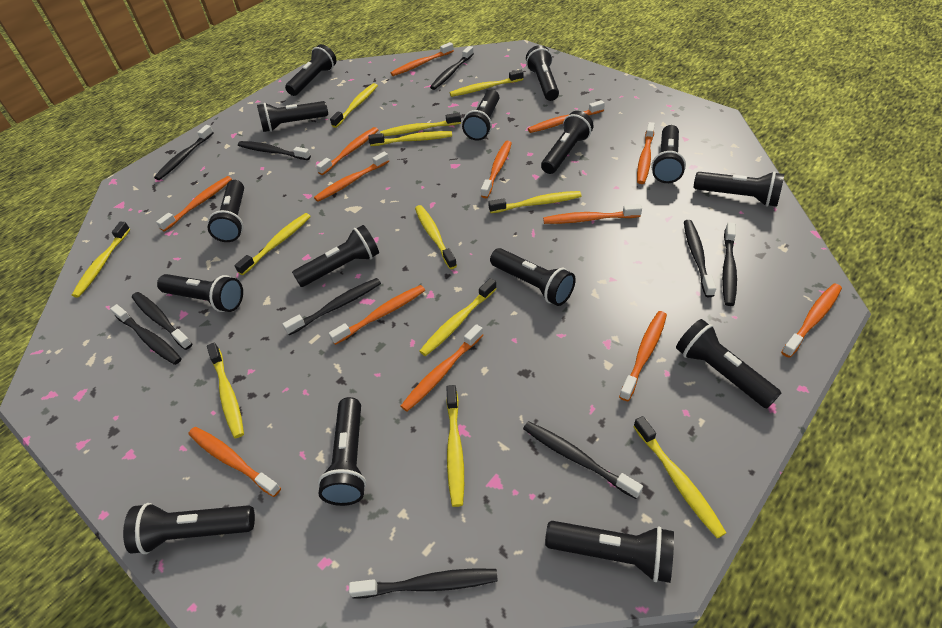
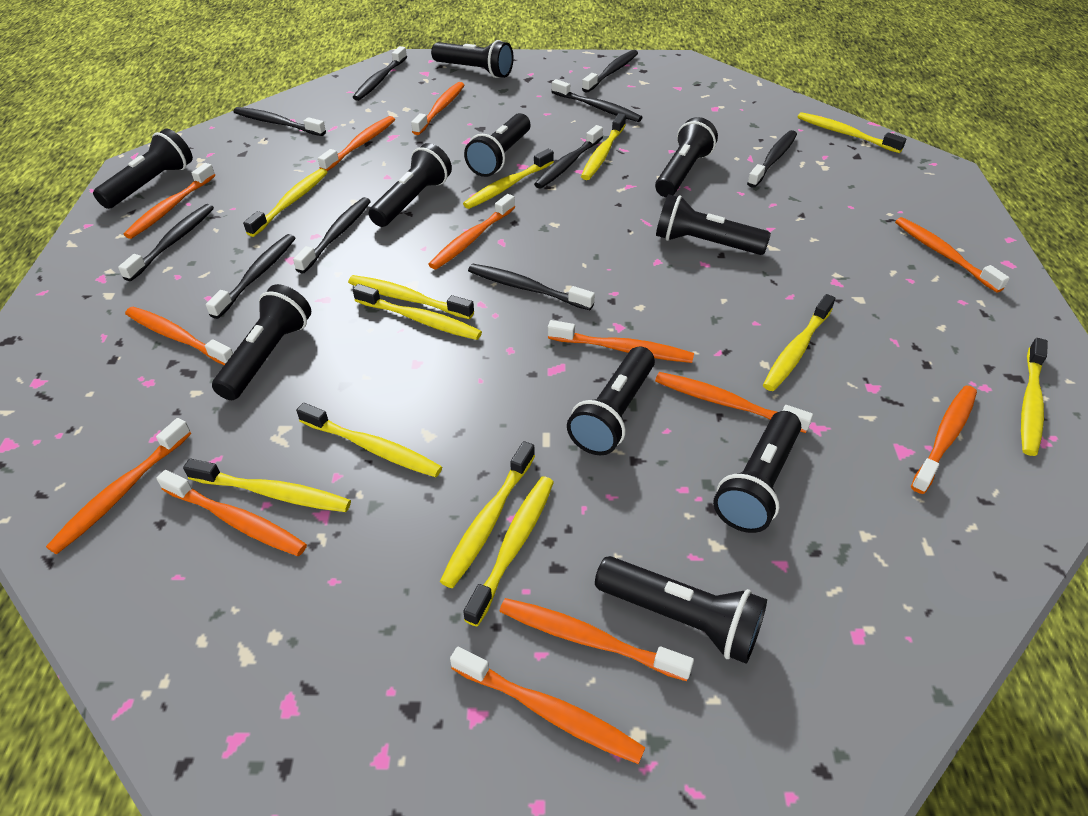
black flashlight: 15 -> 10

